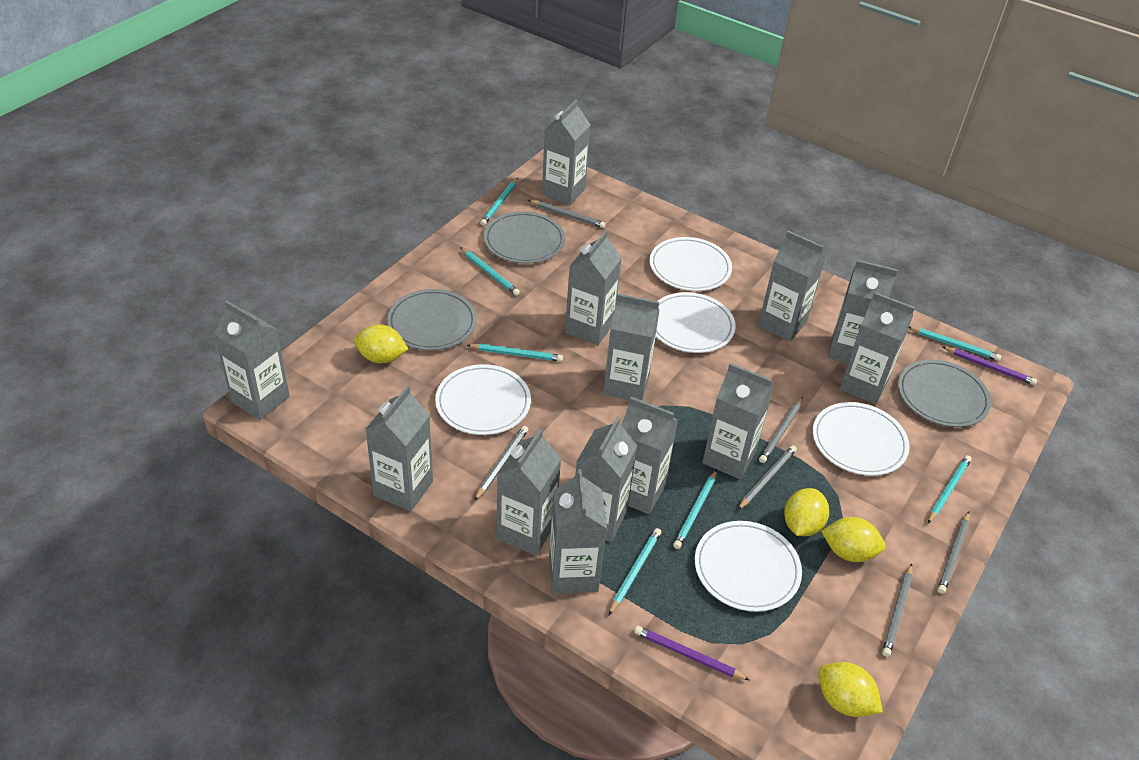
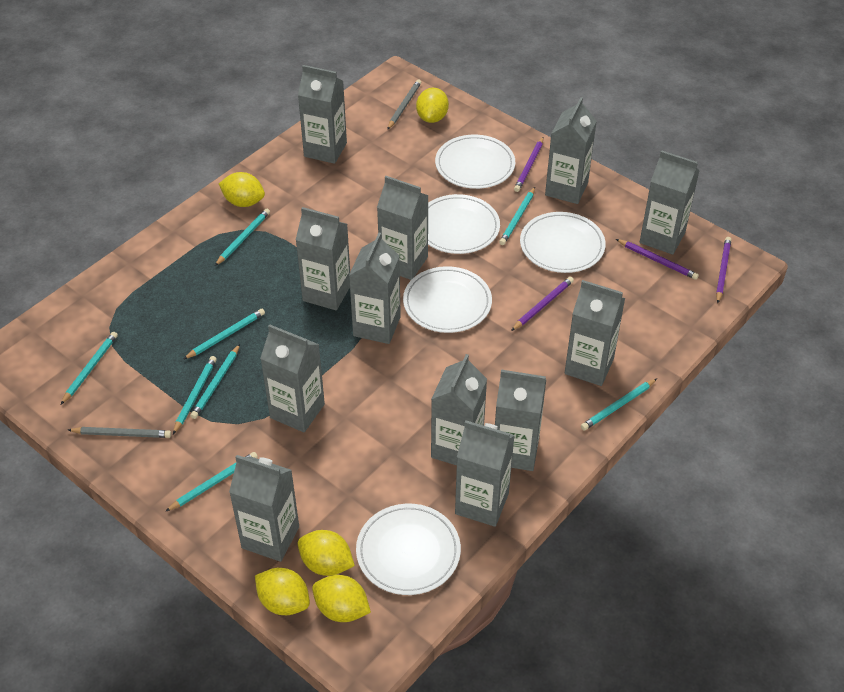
grey carton: 13 -> 12
grey pencil: 6 -> 2
grey plate: 3 -> 0
purple pencil: 2 -> 4
turquoise pencil: 7 -> 8
yellow lemon: 4 -> 5

